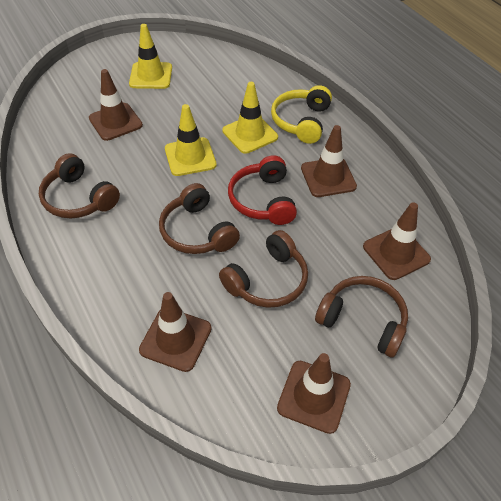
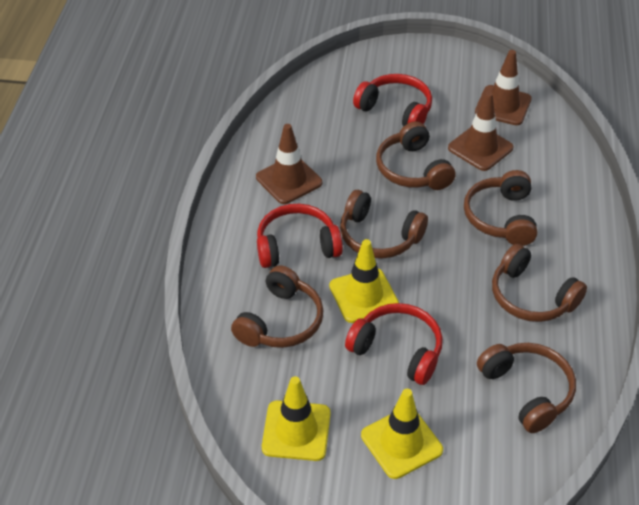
brown headphones: 4 -> 6
brown traffic cone: 5 -> 3
red headphones: 1 -> 3
yellow headphones: 1 -> 0

